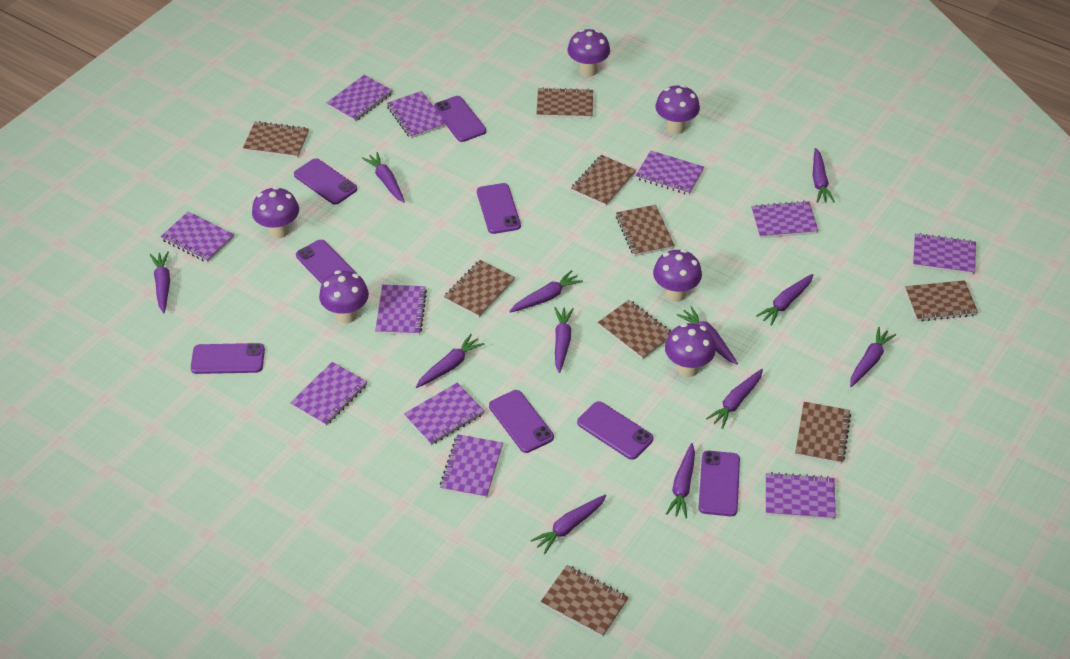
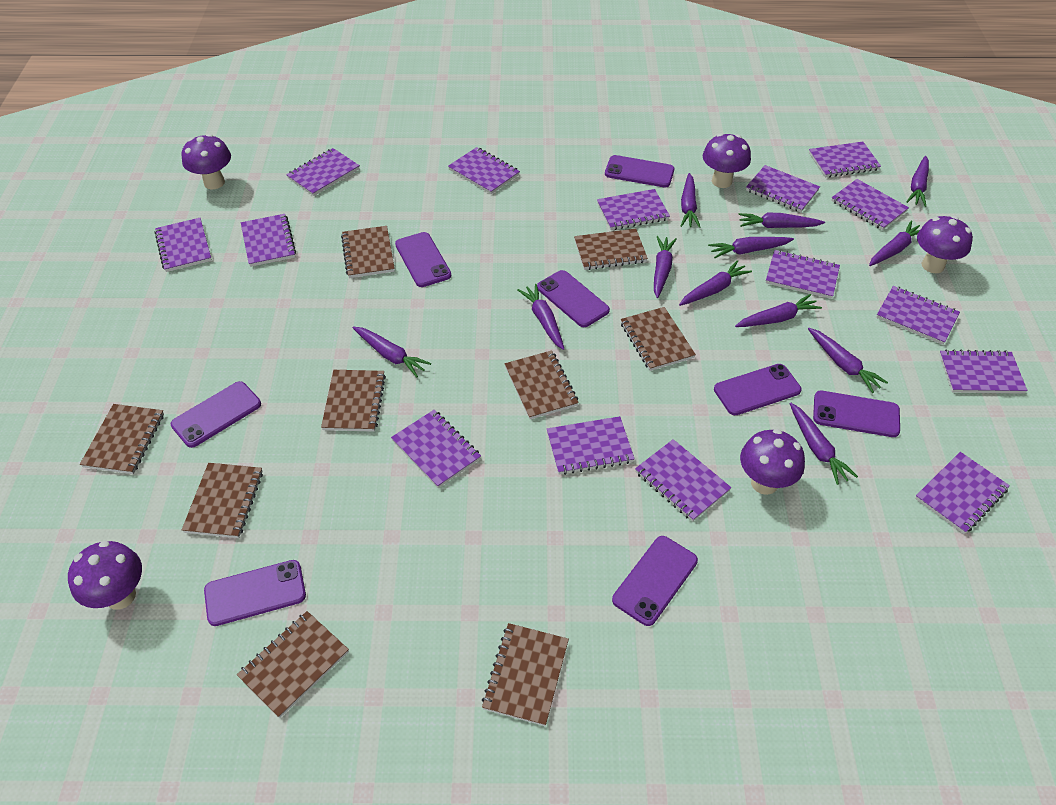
purple mushroom: 6 -> 5
purple notebook: 11 -> 15

